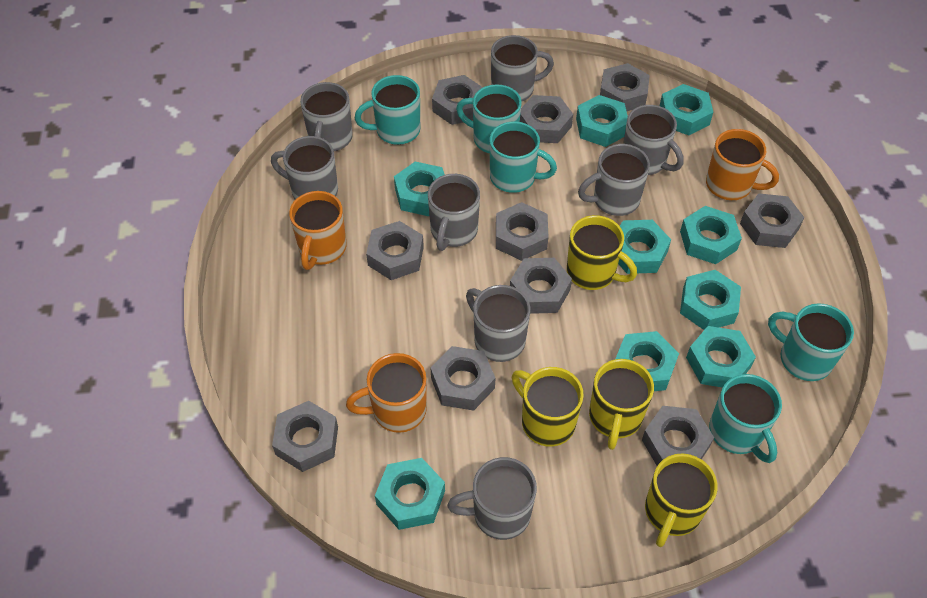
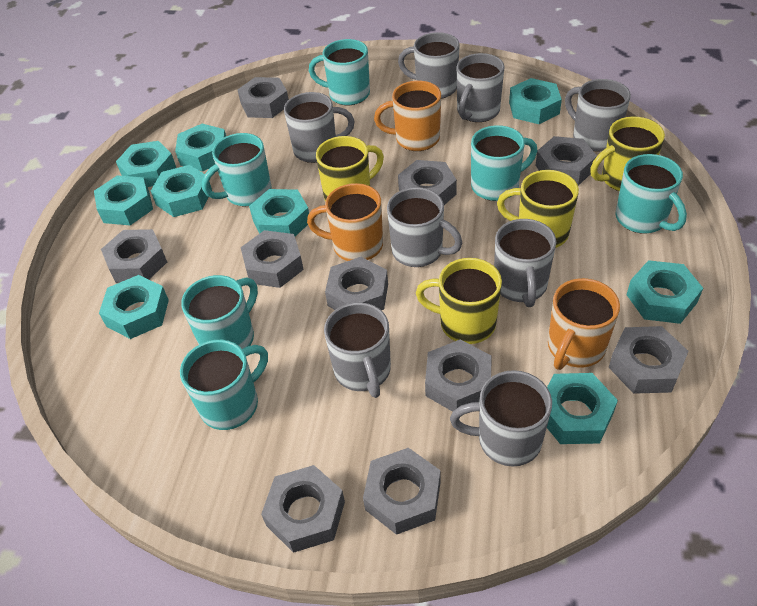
turquoise mug: 5 -> 6

